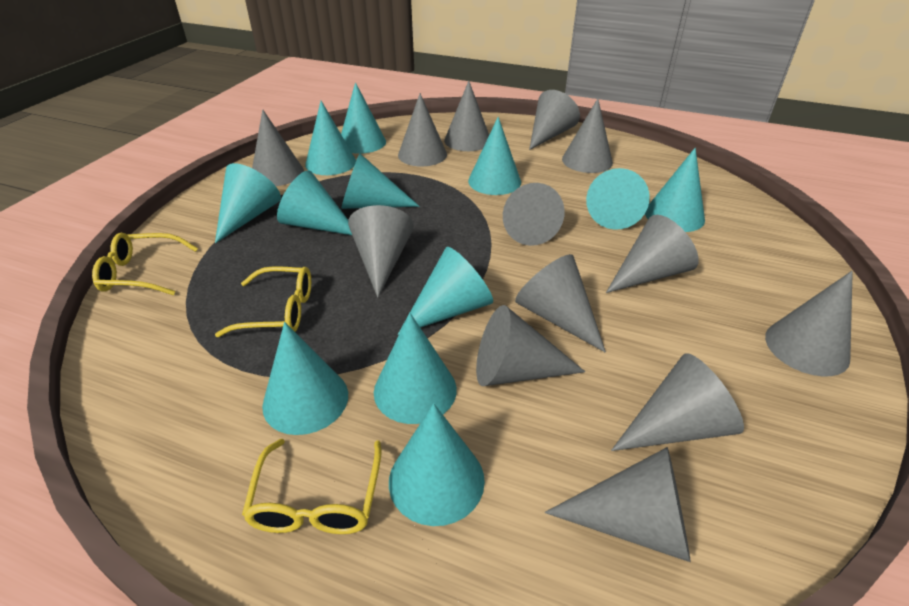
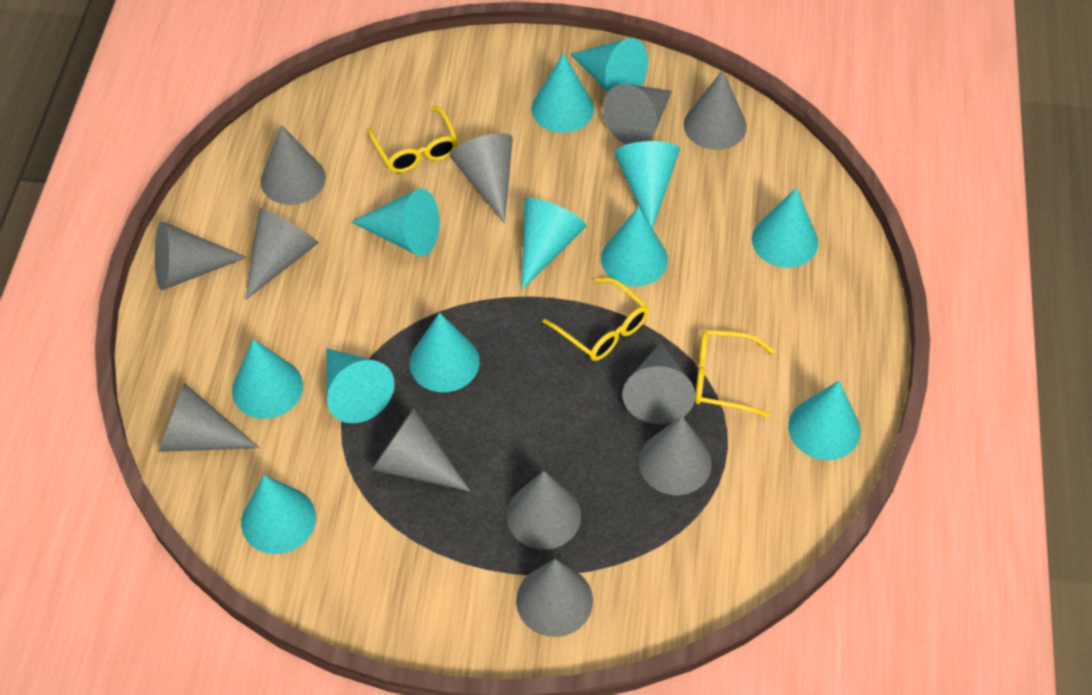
grey cone: 13 -> 12

